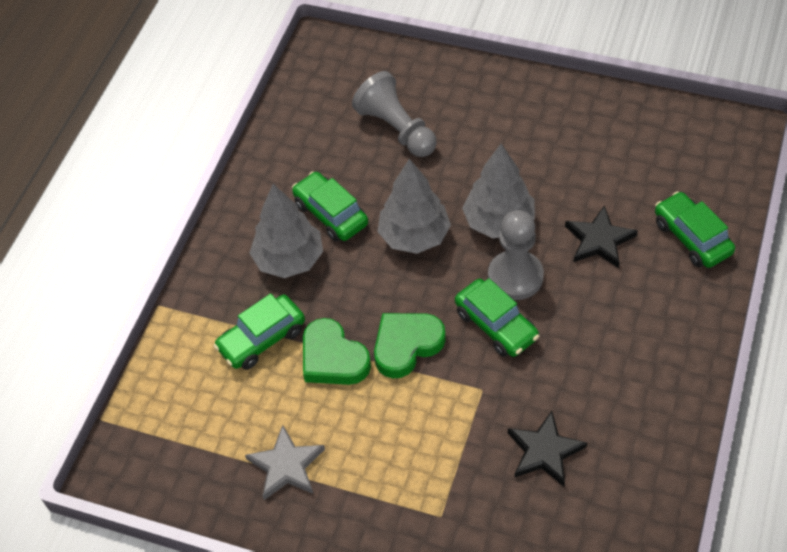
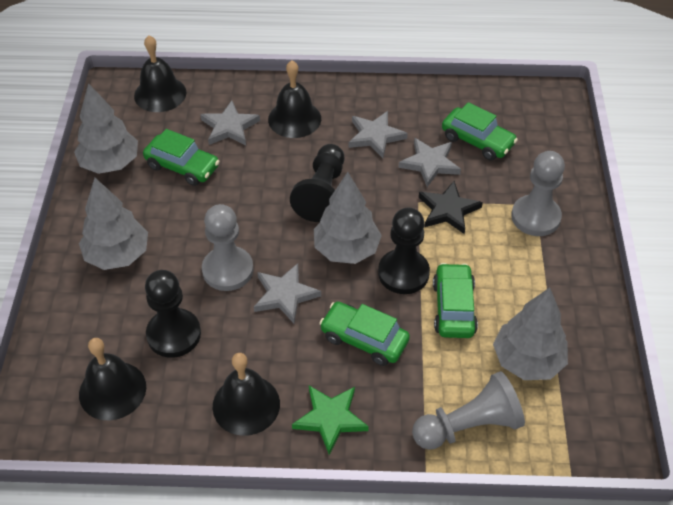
black bell: 0 -> 4
black pawn: 0 -> 3
black star: 2 -> 1
green heart: 2 -> 0
green star: 0 -> 1
grey pawn: 2 -> 3
grey star: 1 -> 4
grey tree: 3 -> 4

